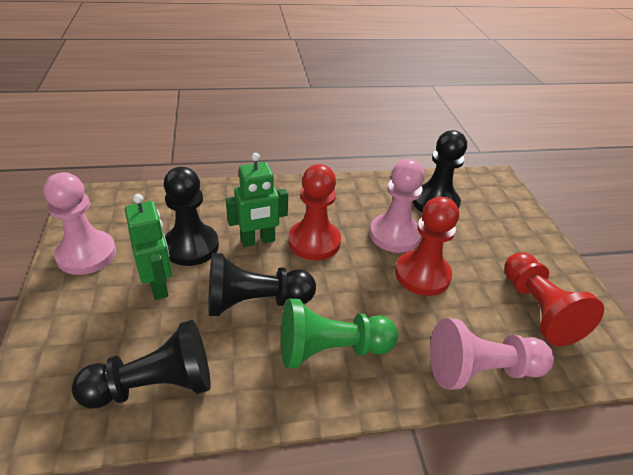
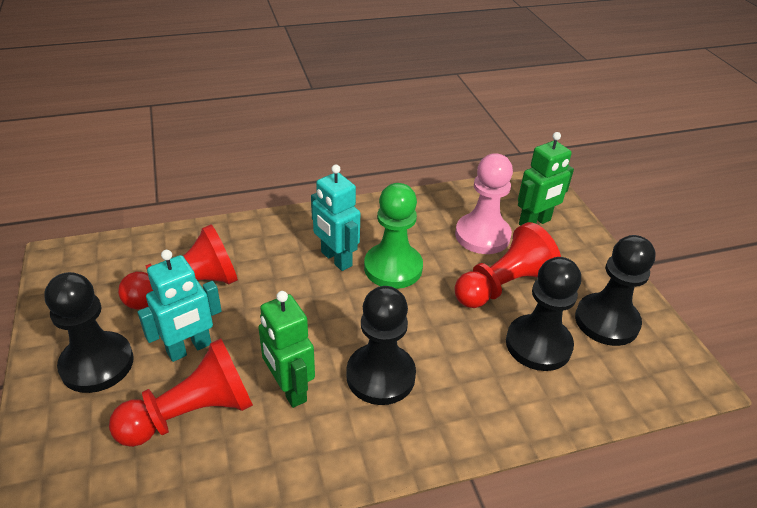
pink pawn: 3 -> 1
turquoise robot: 0 -> 2

